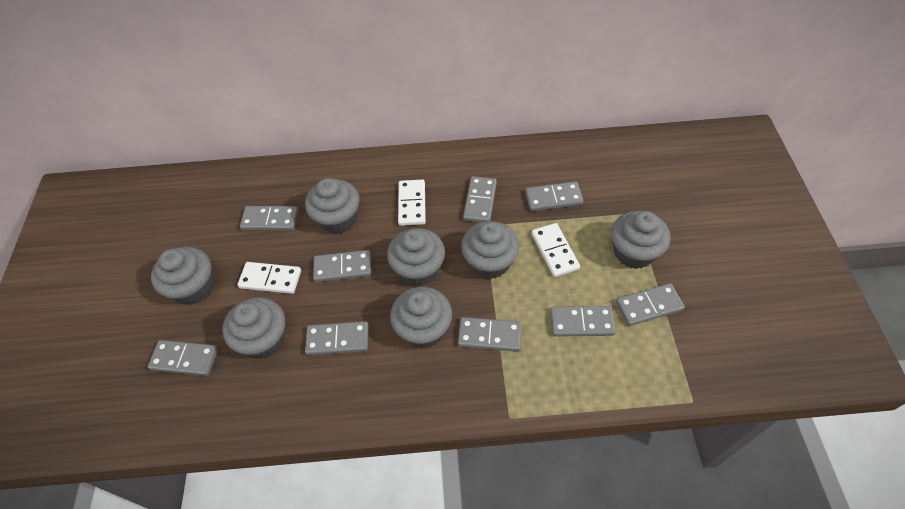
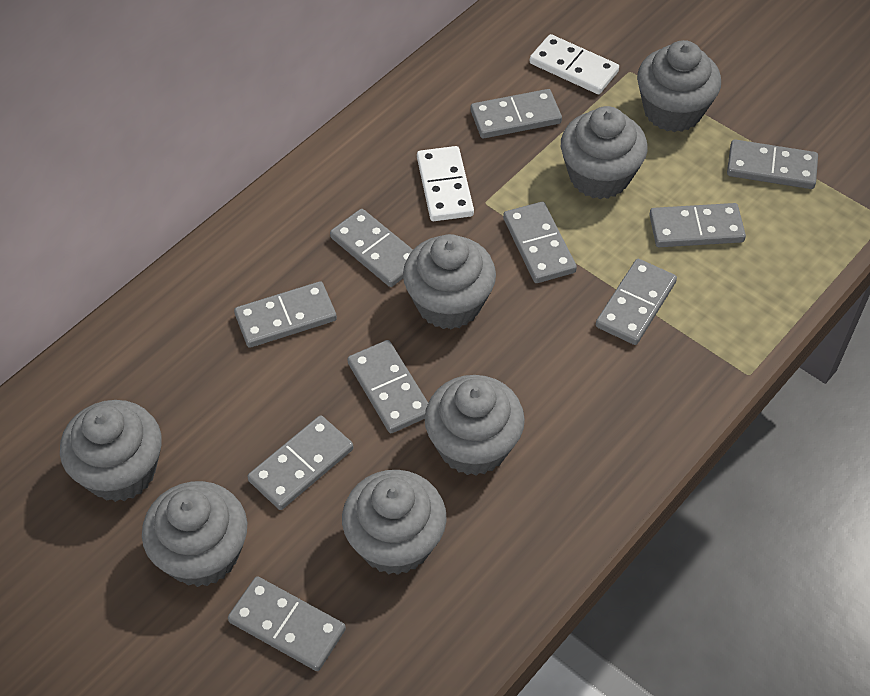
grey domino: 9 -> 10
white domino: 3 -> 2

